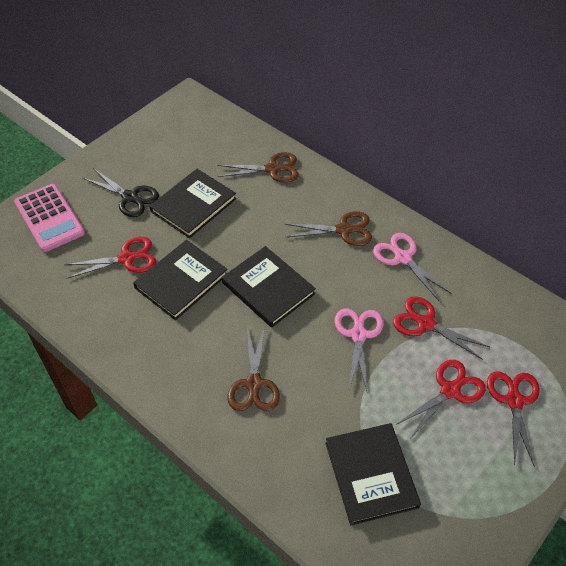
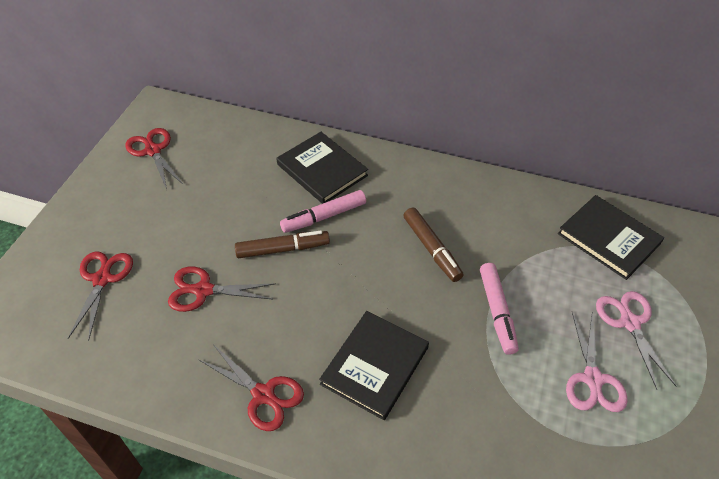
black book: 4 -> 3
black scissors: 1 -> 0
brown marker: 0 -> 2
brown scissors: 3 -> 0
pink calculator: 1 -> 0
pink marker: 0 -> 2

